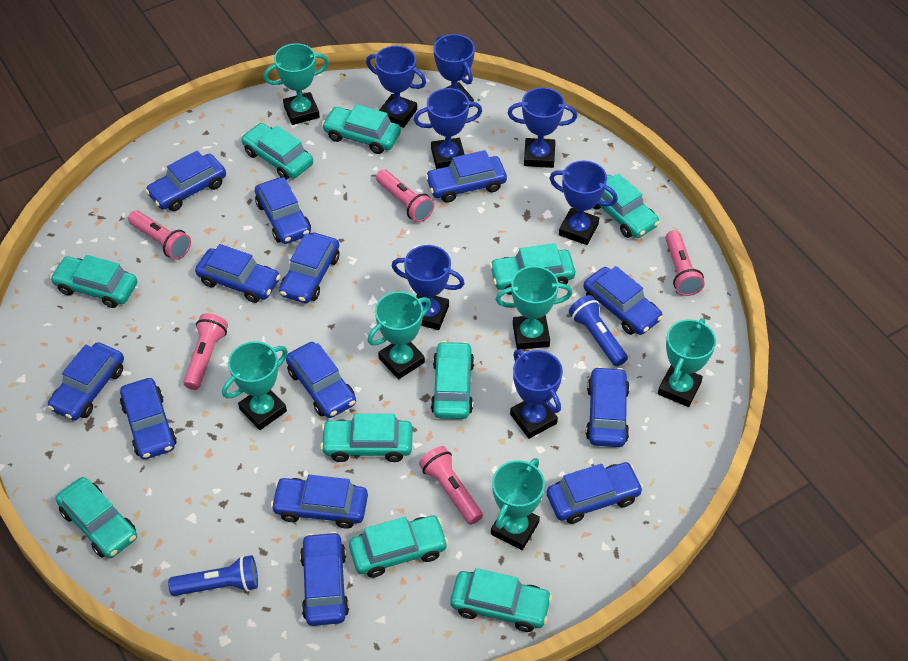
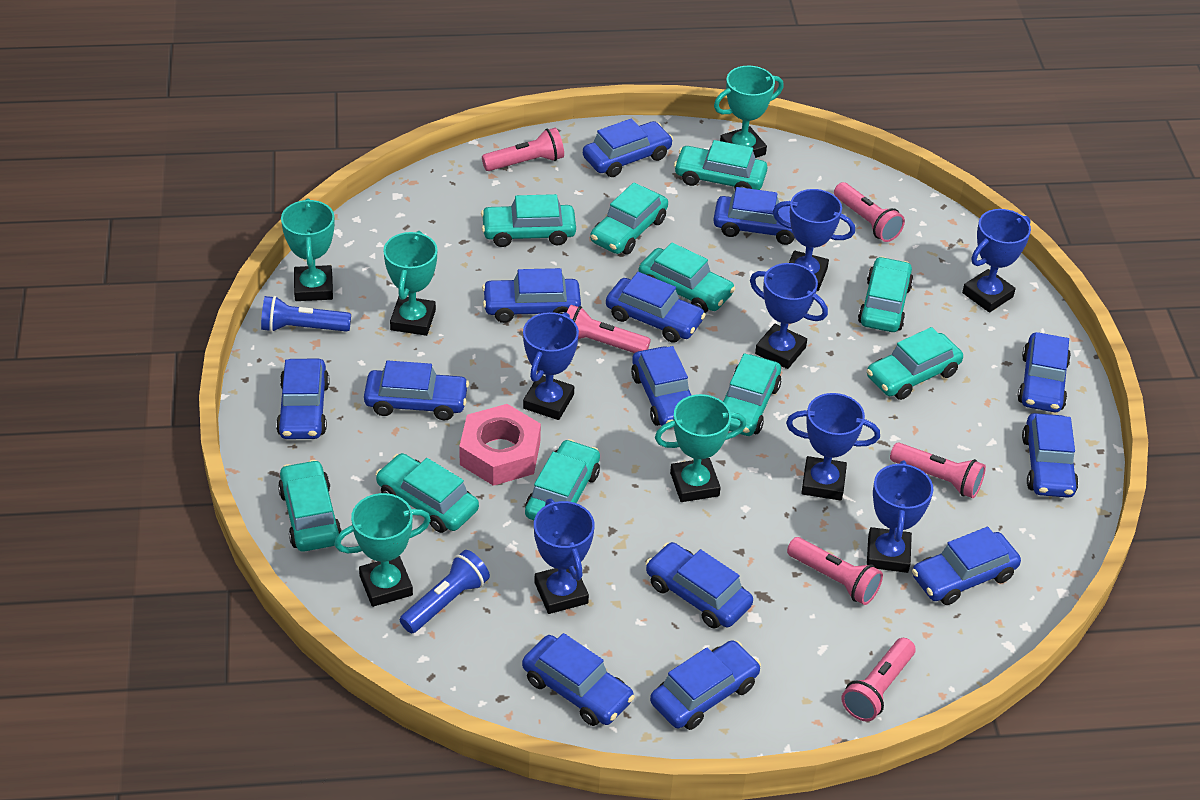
pink flashlight: 5 -> 6
pink nut: 0 -> 1
turquoise trophy: 6 -> 5

